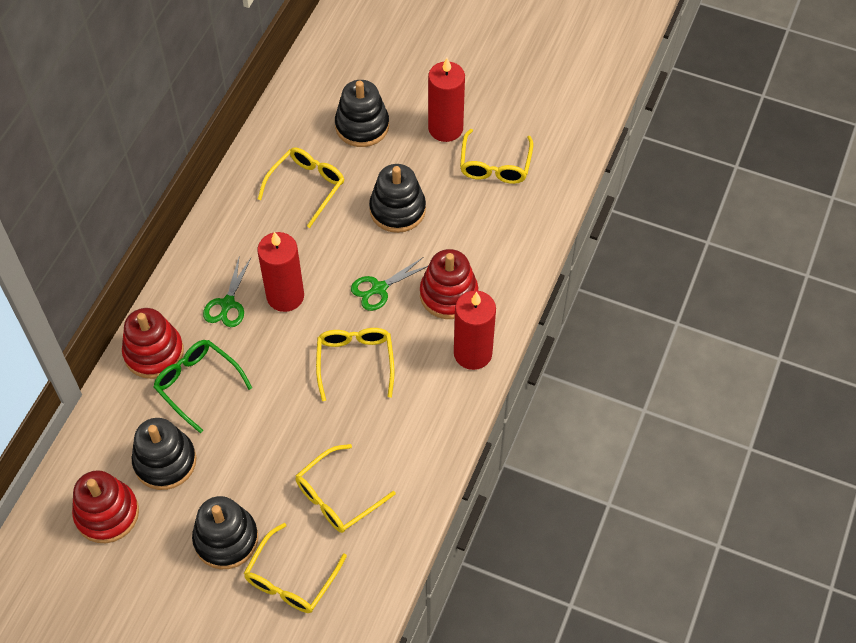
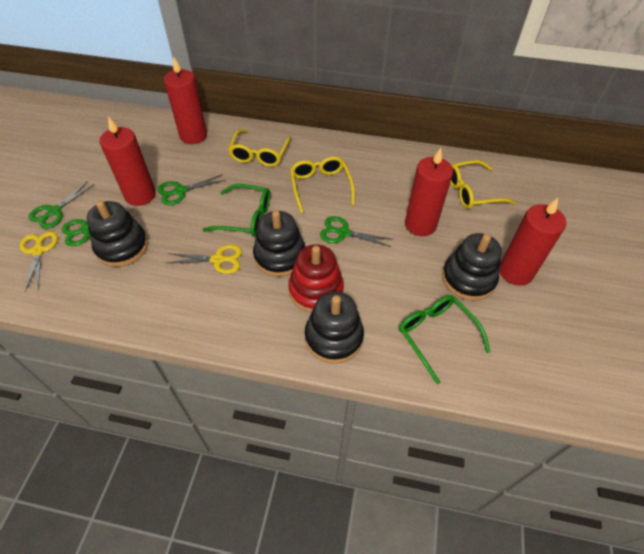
green glasses: 1 -> 2
green scissors: 2 -> 4
red candle: 3 -> 4
red stacking toy: 3 -> 1
yellow glasses: 5 -> 3
yellow scissors: 0 -> 2

